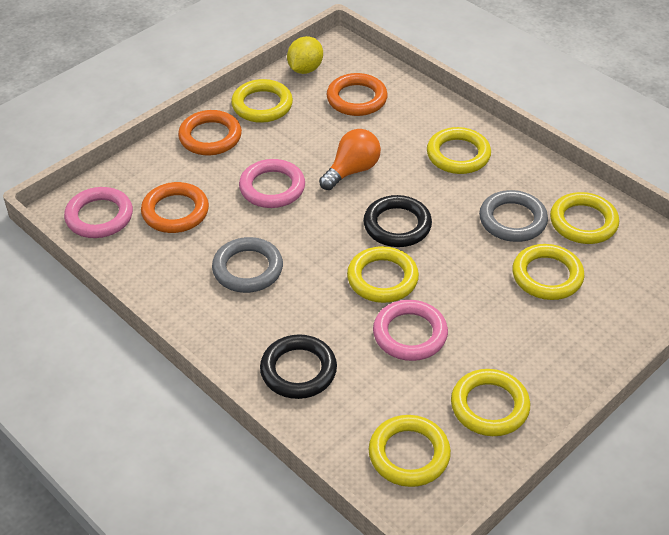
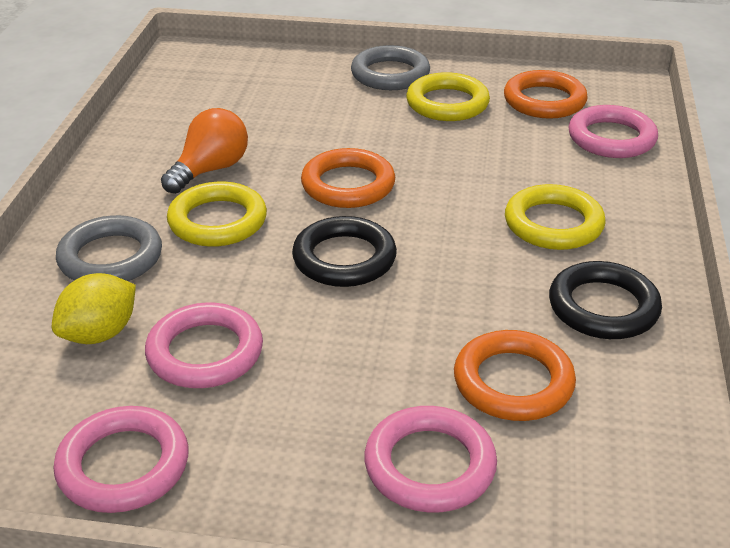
pink ring: 3 -> 4
yellow ring: 7 -> 3

